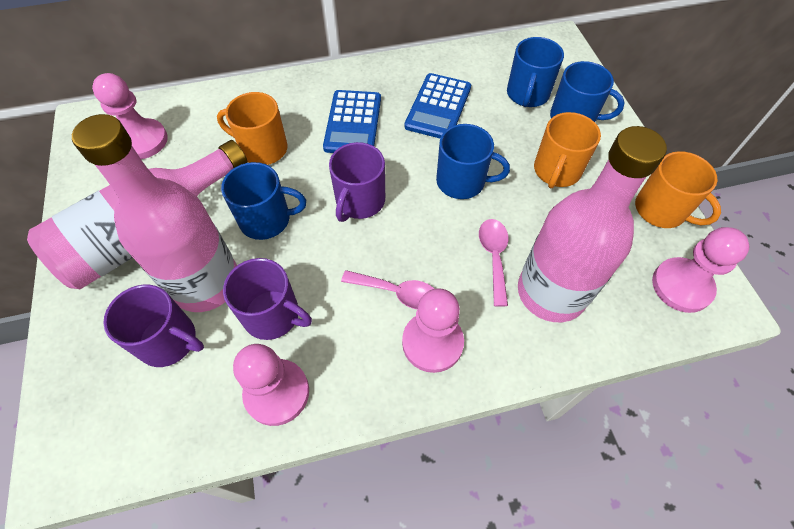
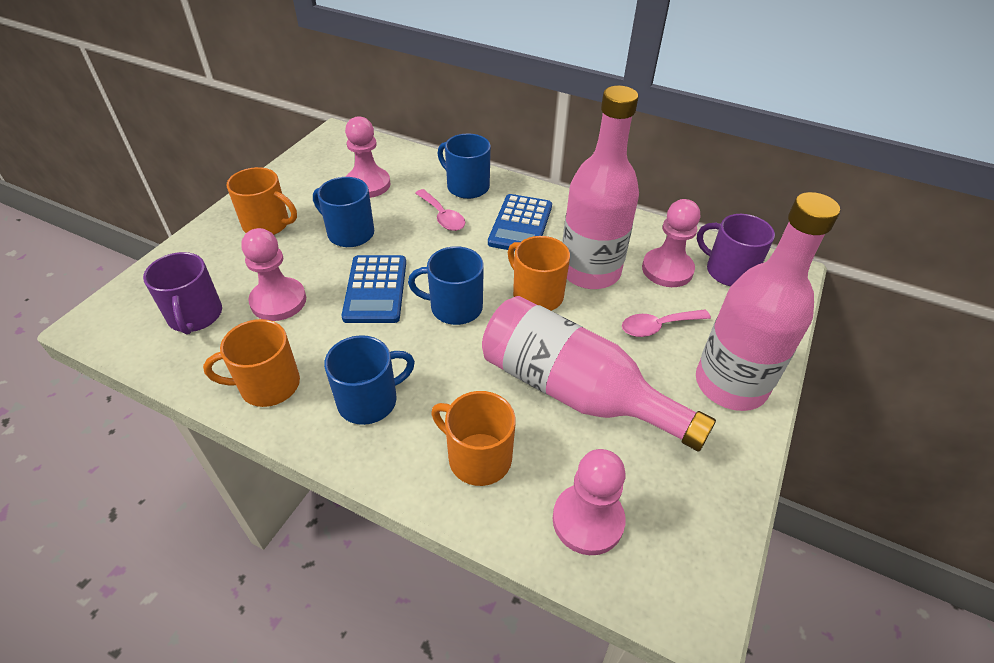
orange mug: 3 -> 4
purple mug: 3 -> 2

